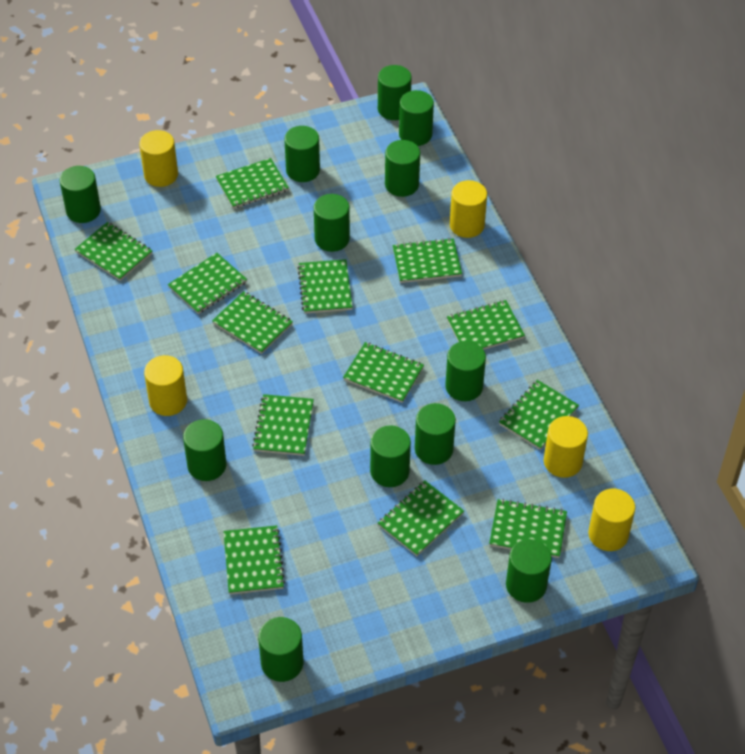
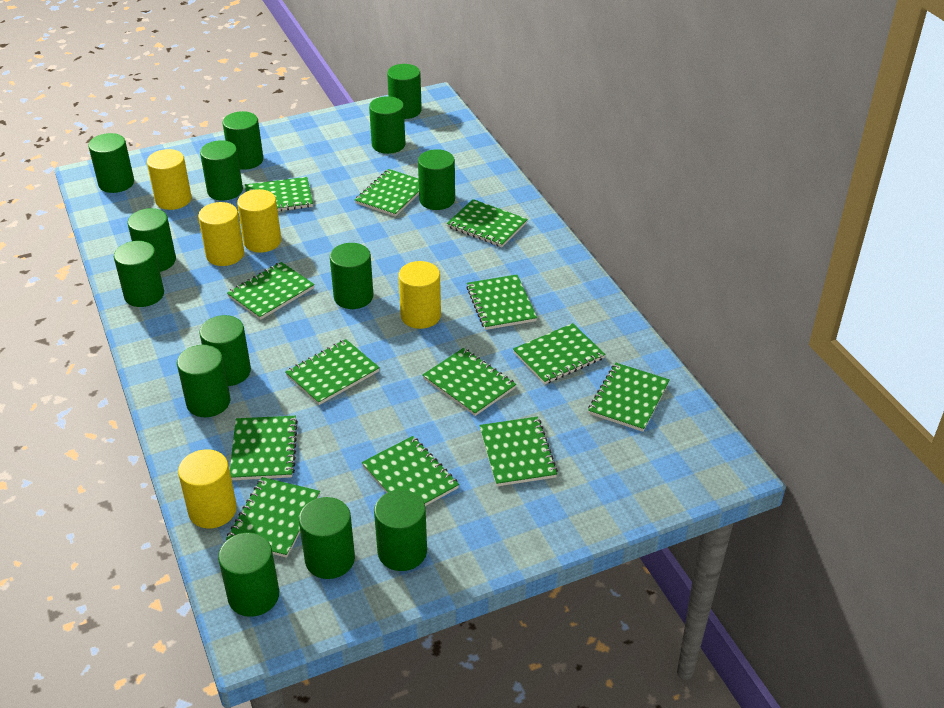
green cylinder: 12 -> 14

